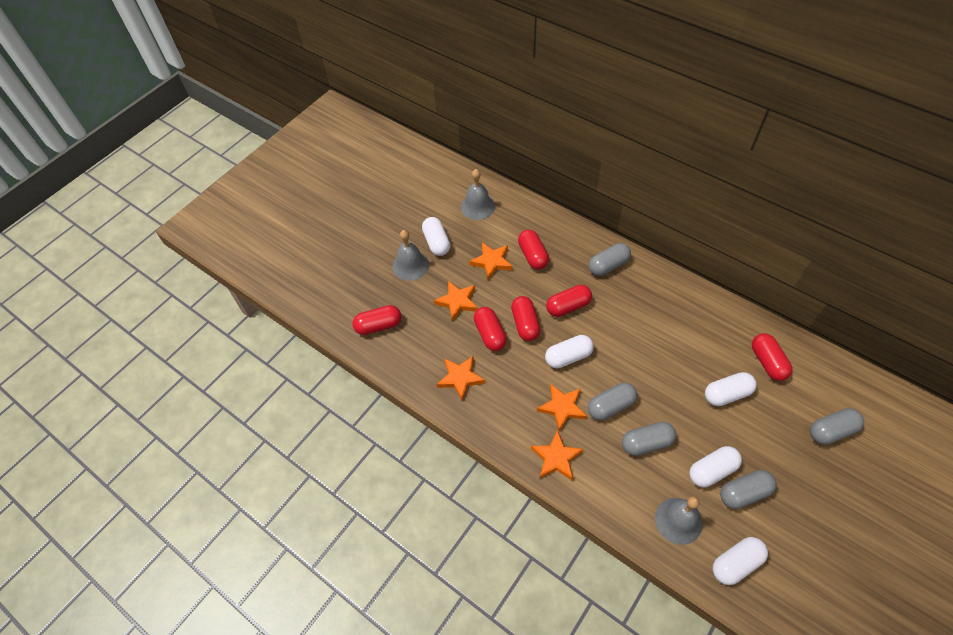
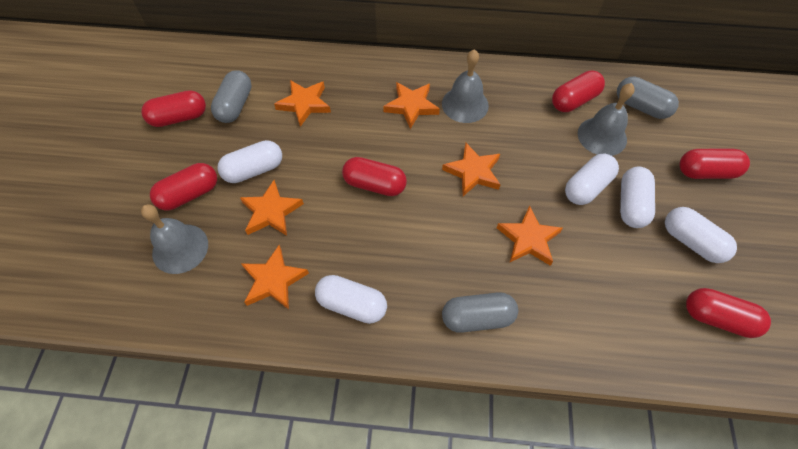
grey capsule: 5 -> 3
orange star: 5 -> 6

